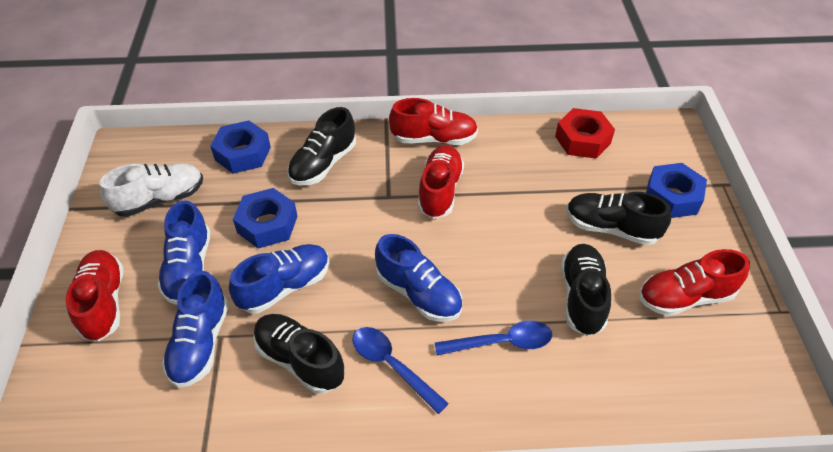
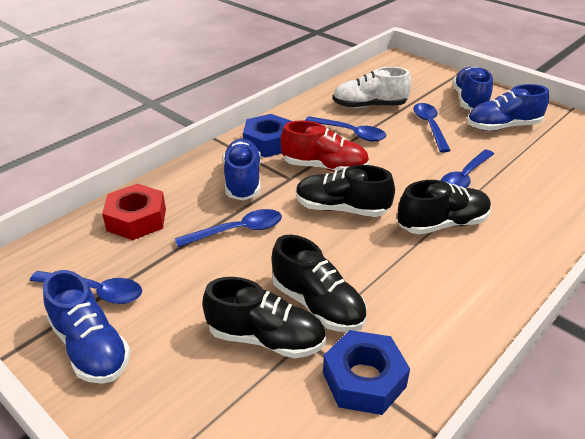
blue nut: 3 -> 2
blue spoon: 2 -> 5
red shoe: 4 -> 1

